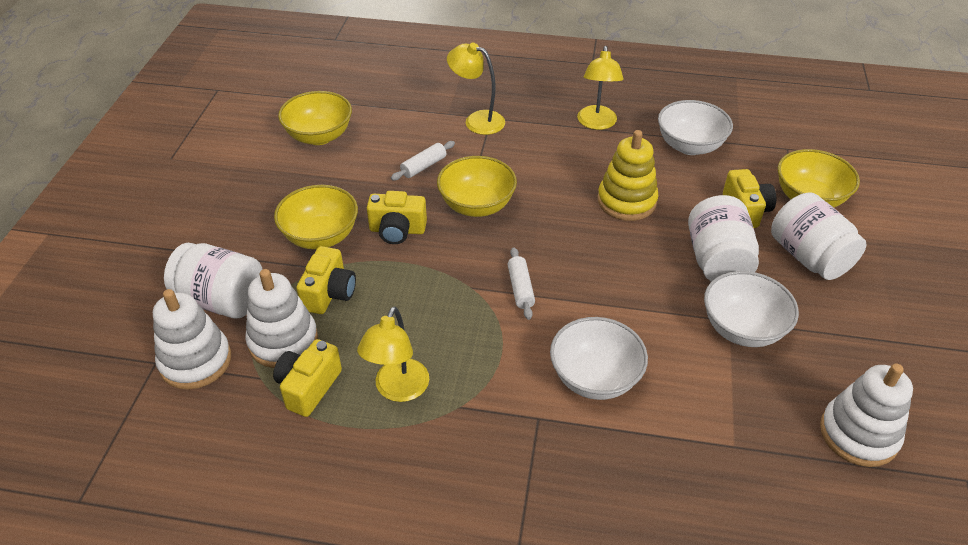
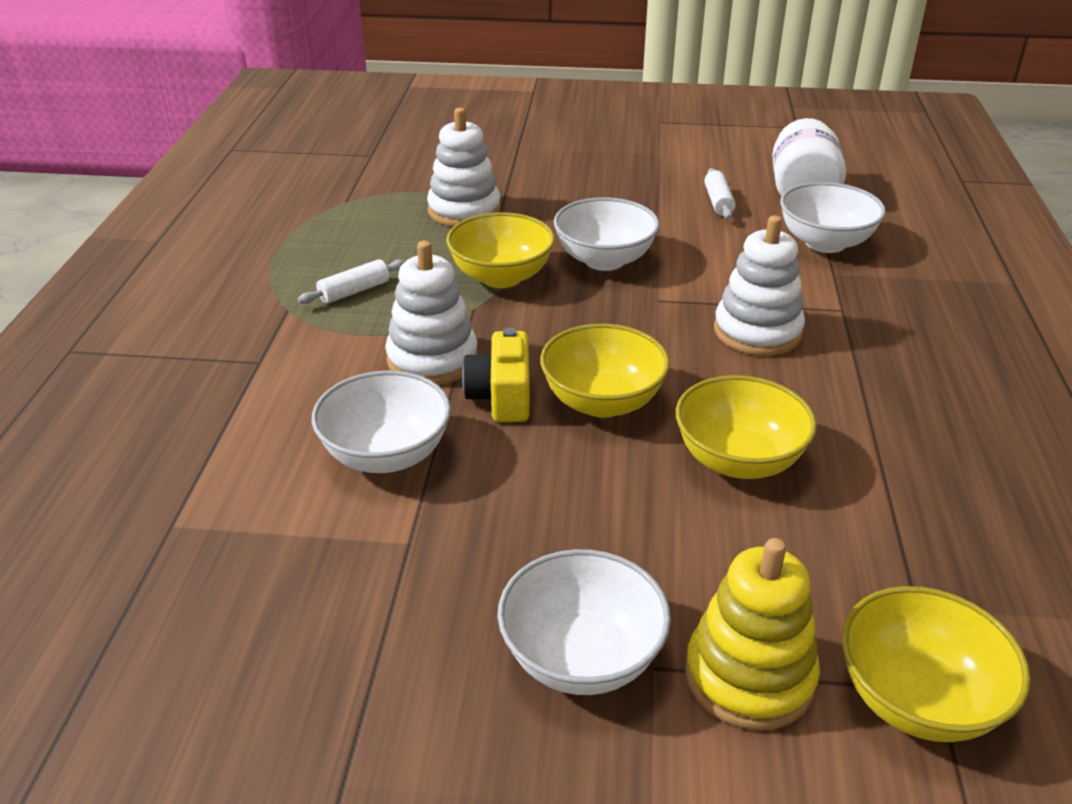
white bowl: 3 -> 4
white jar: 3 -> 1
yellow camera: 4 -> 1
yellow lamp: 3 -> 0

